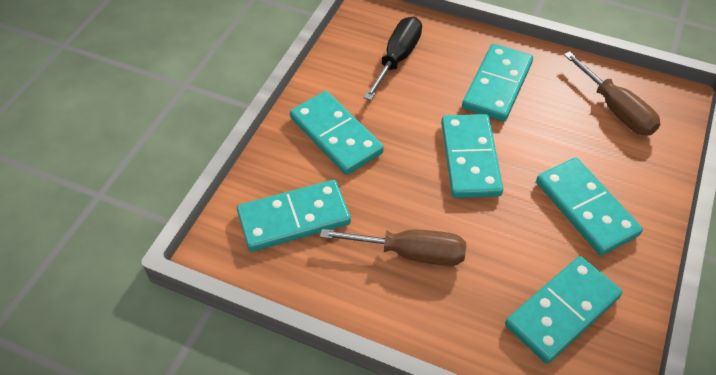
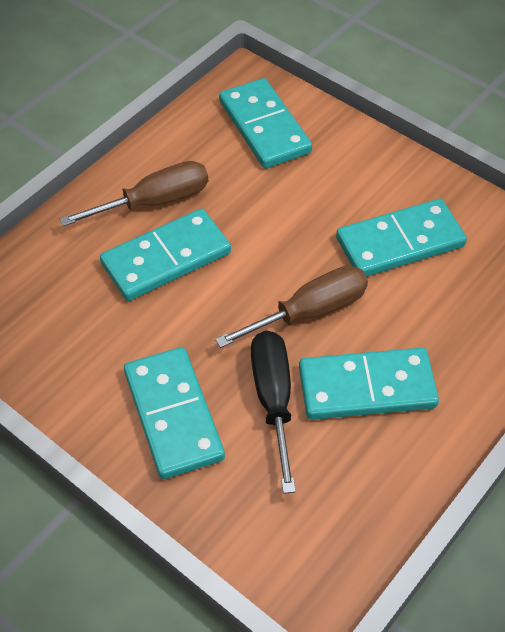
turquoise domino: 6 -> 5

